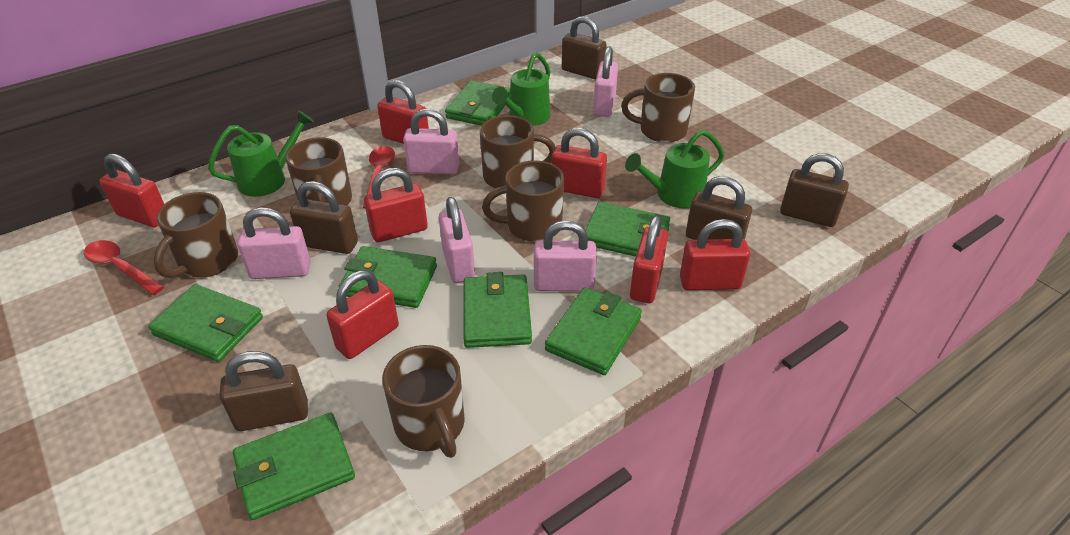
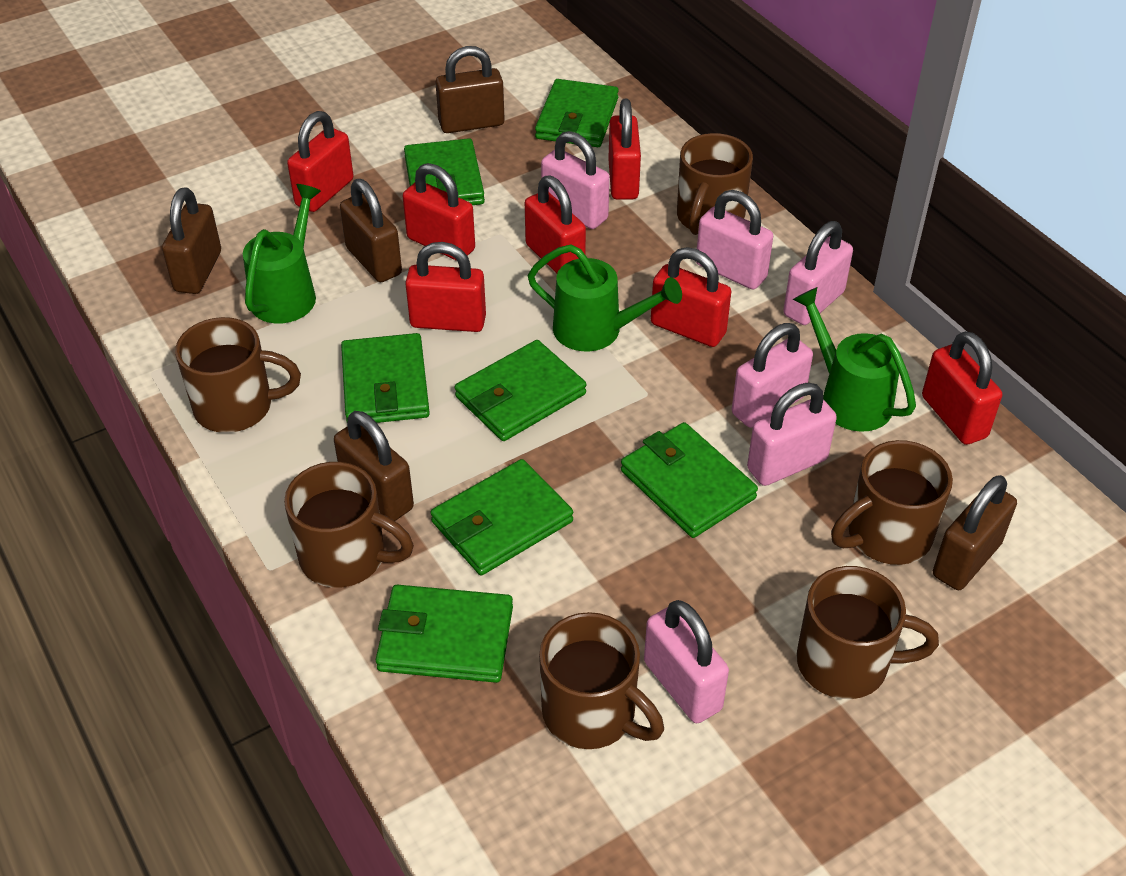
pink padlock: 5 -> 6
red spoon: 2 -> 0

